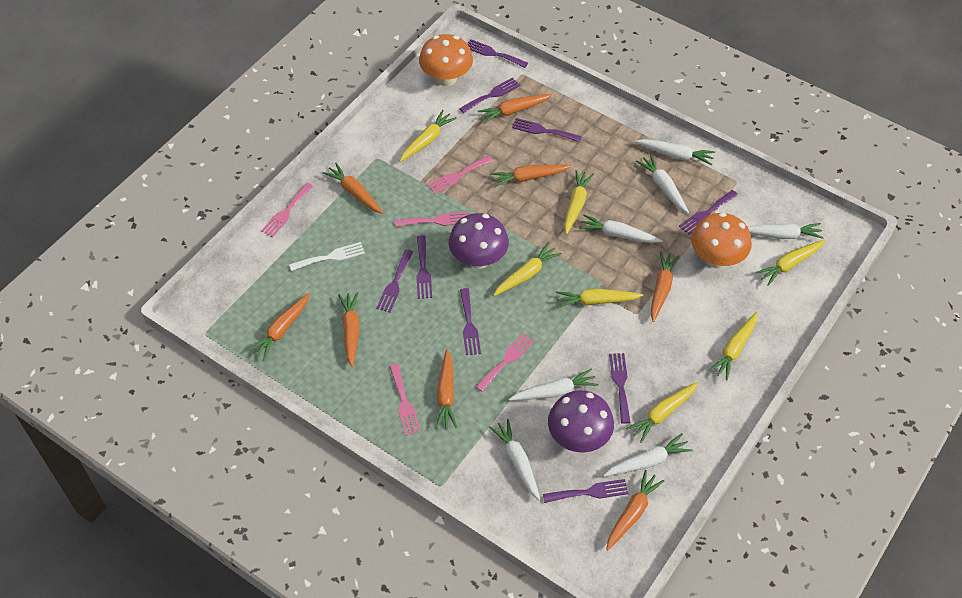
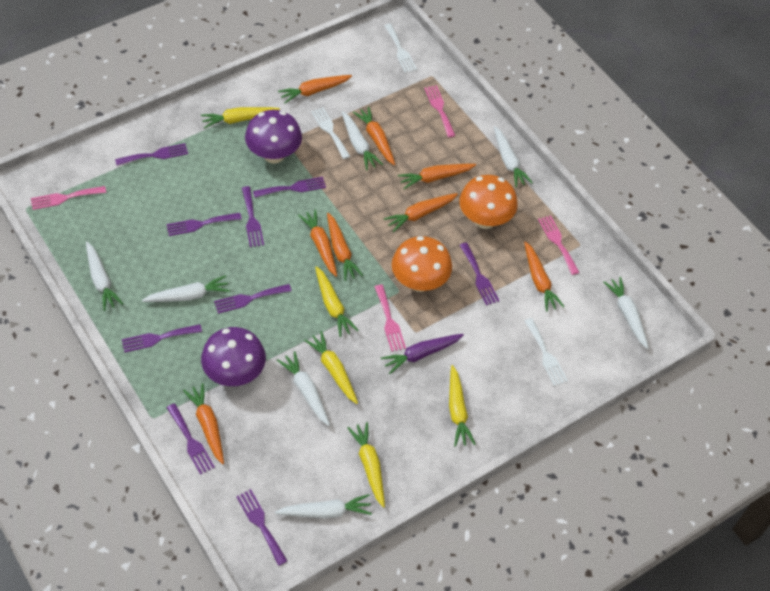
pink fork: 5 -> 4
purple carrot: 0 -> 1
white fork: 1 -> 3
yellow carrot: 7 -> 5

